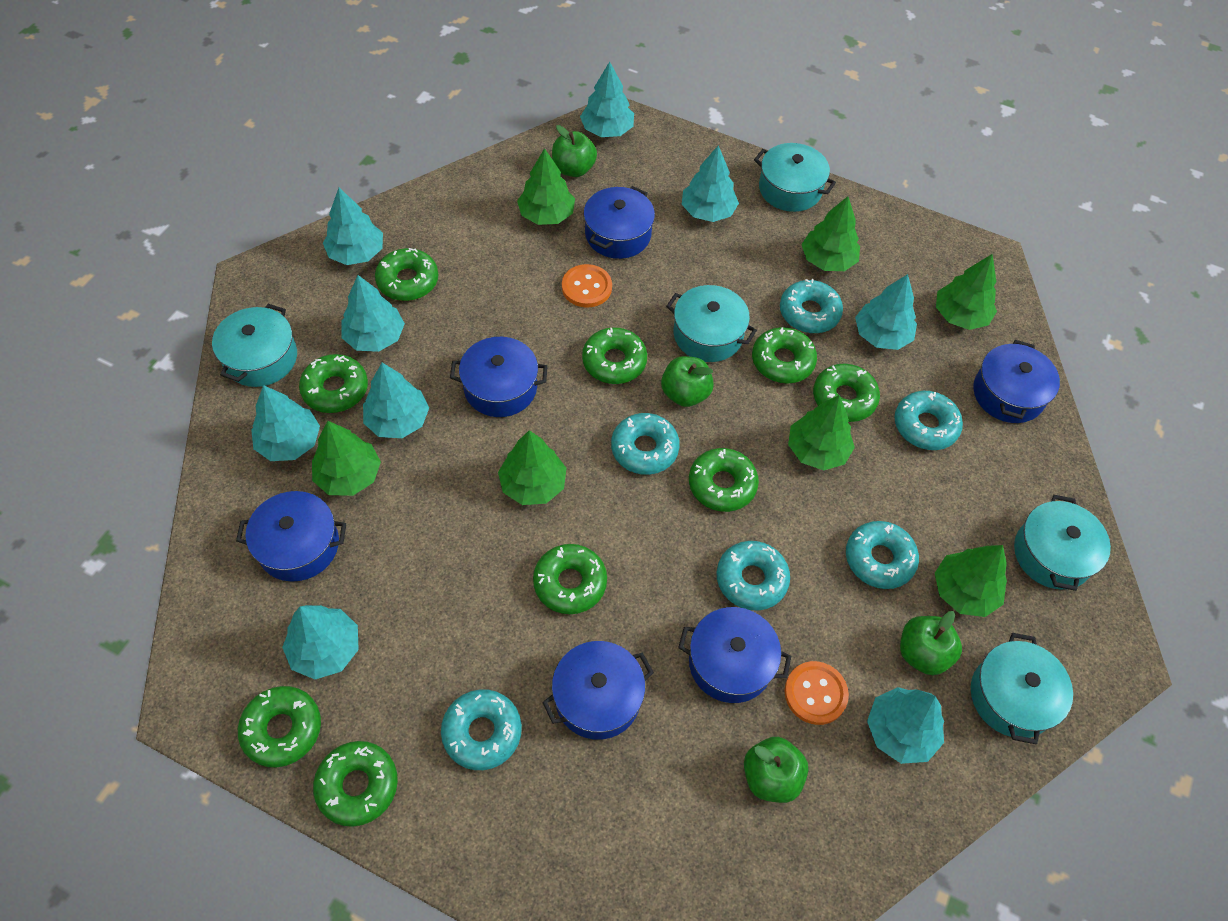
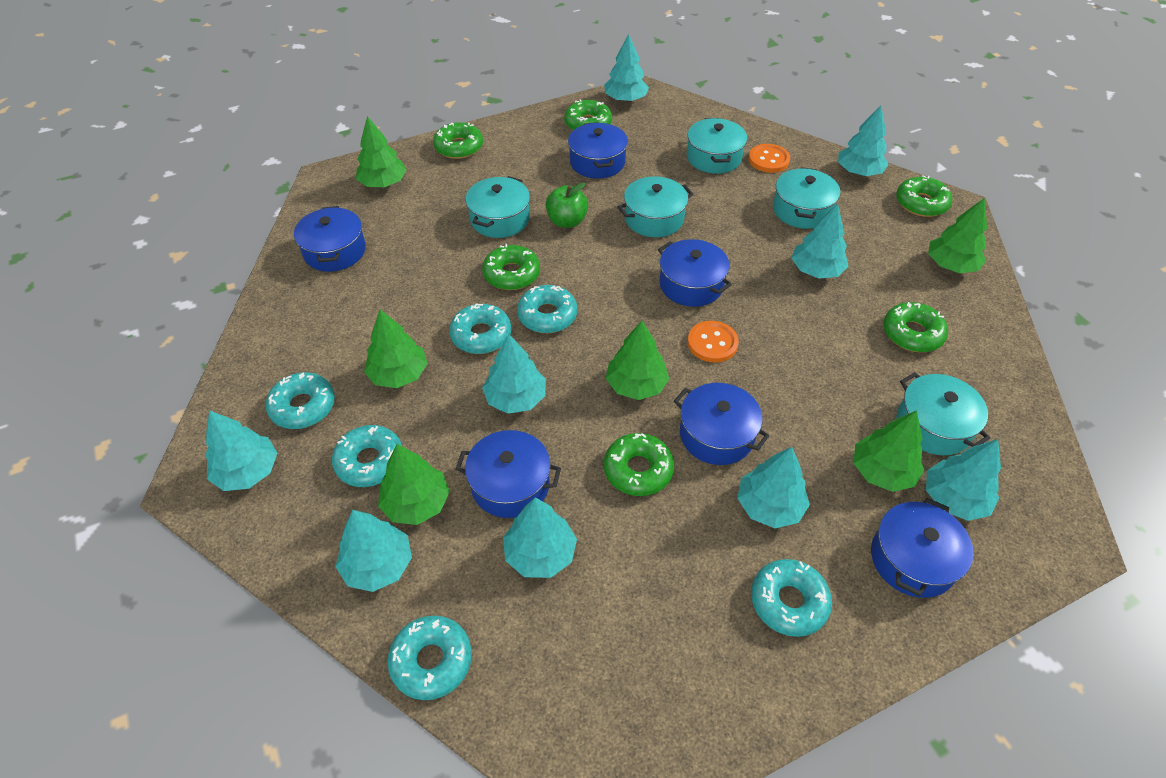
green apple: 4 -> 1
green donut: 9 -> 6
green tree: 7 -> 6

